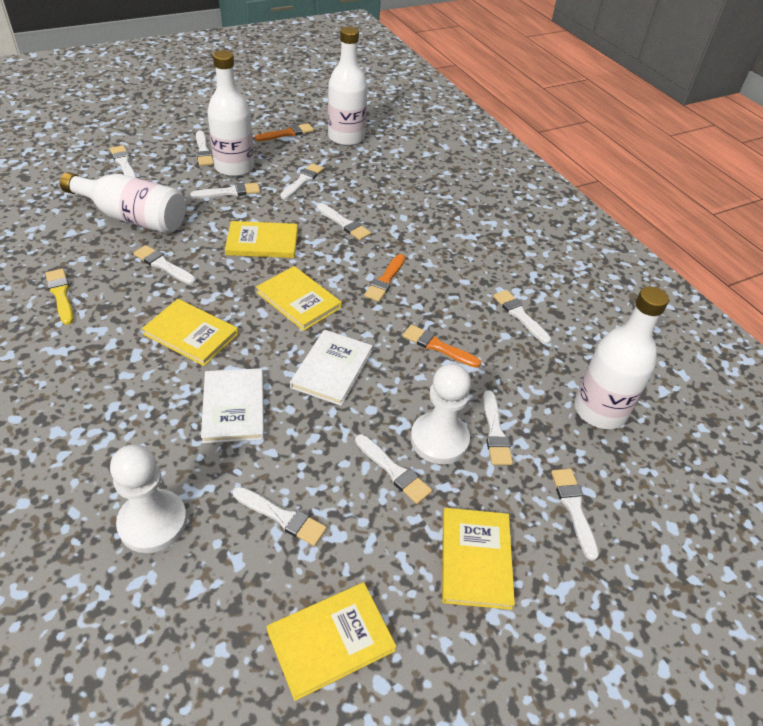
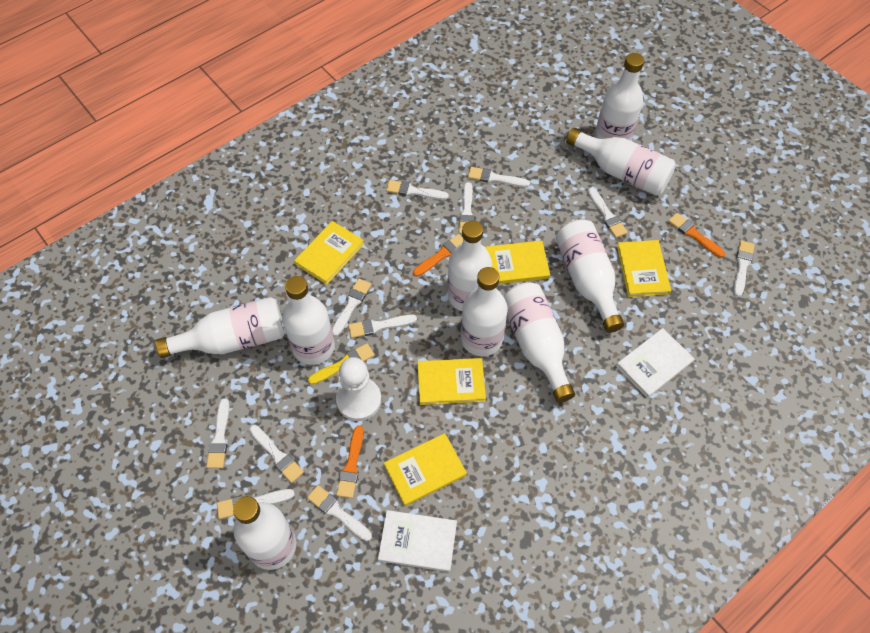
white bottle: 4 -> 9
white pawn: 2 -> 1

